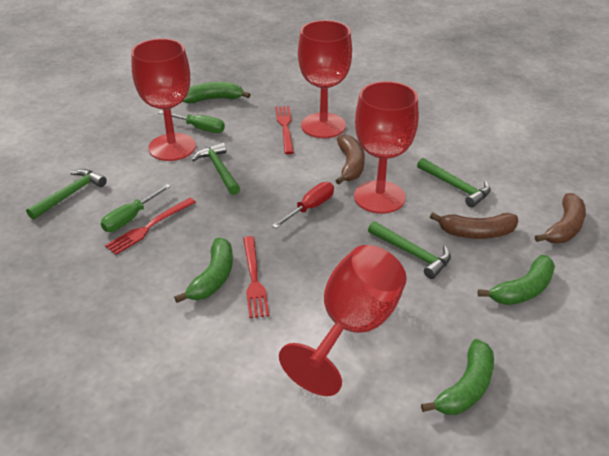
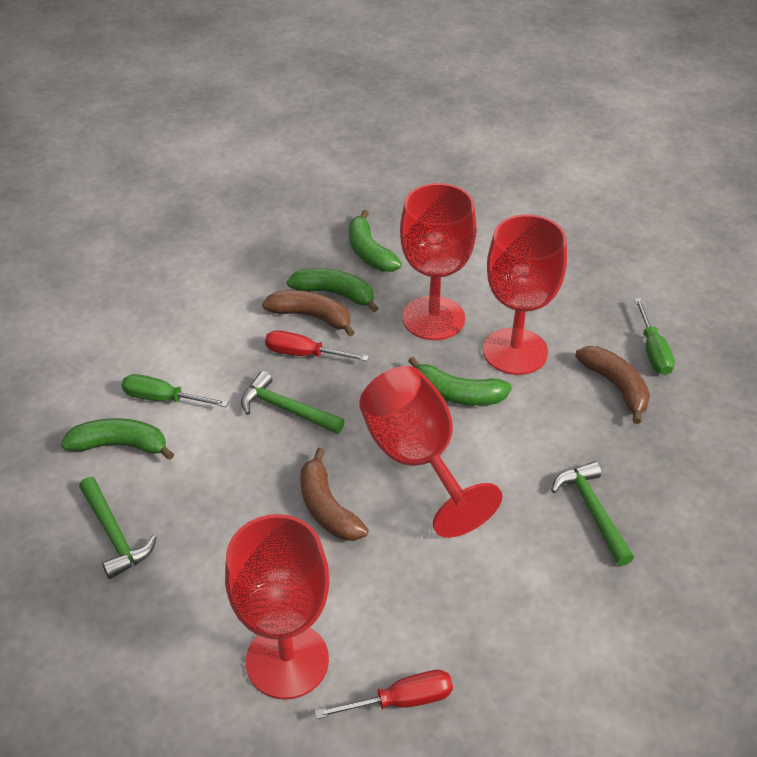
green hammer: 4 -> 3
red fork: 3 -> 0
red screwdriver: 1 -> 2

